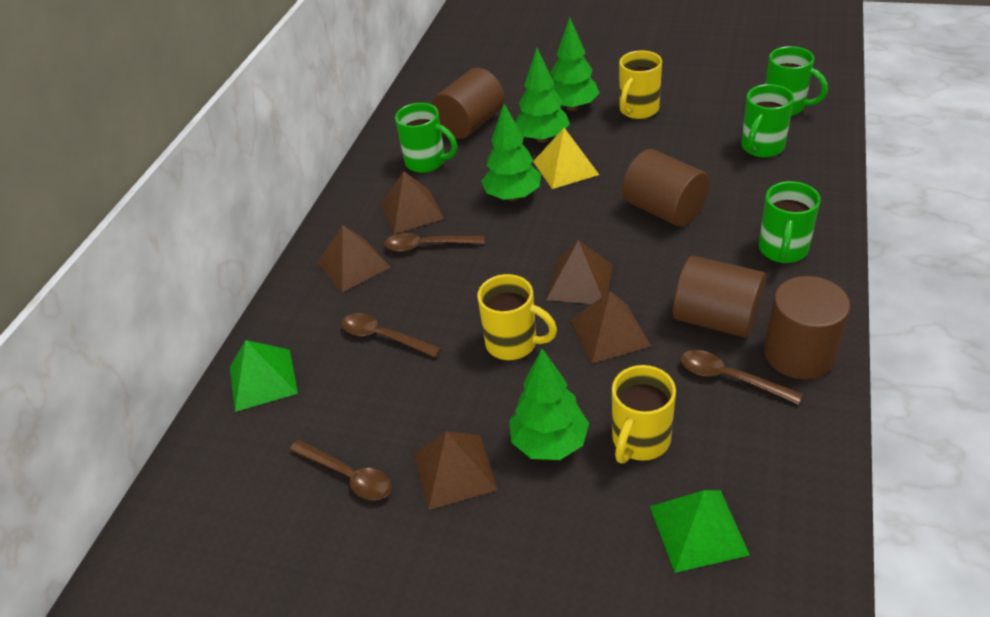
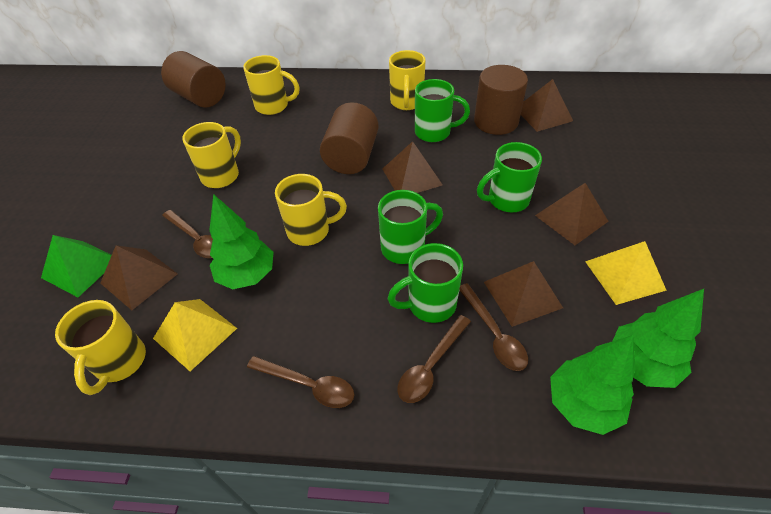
brown cylinder: 4 -> 3
green pyramid: 2 -> 1
green tree: 4 -> 3
yellow mug: 3 -> 5
yellow pyramid: 1 -> 2

